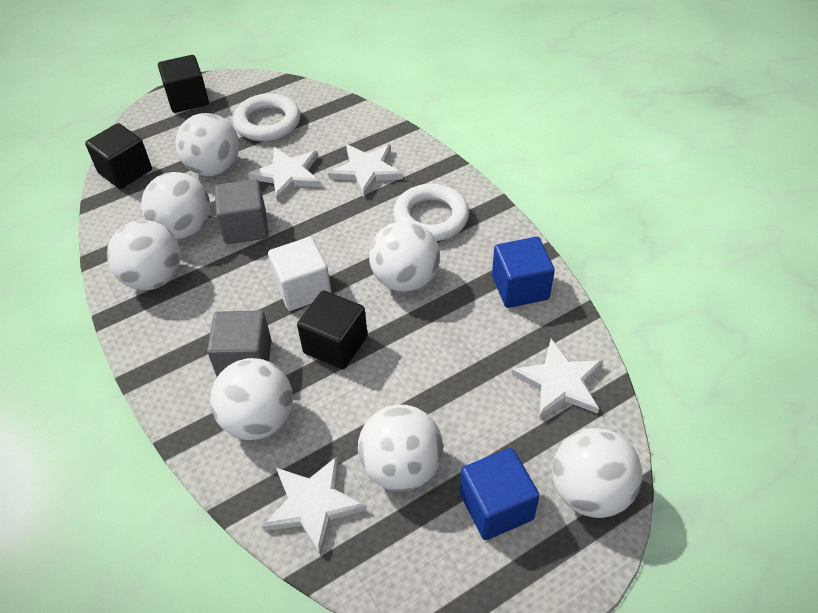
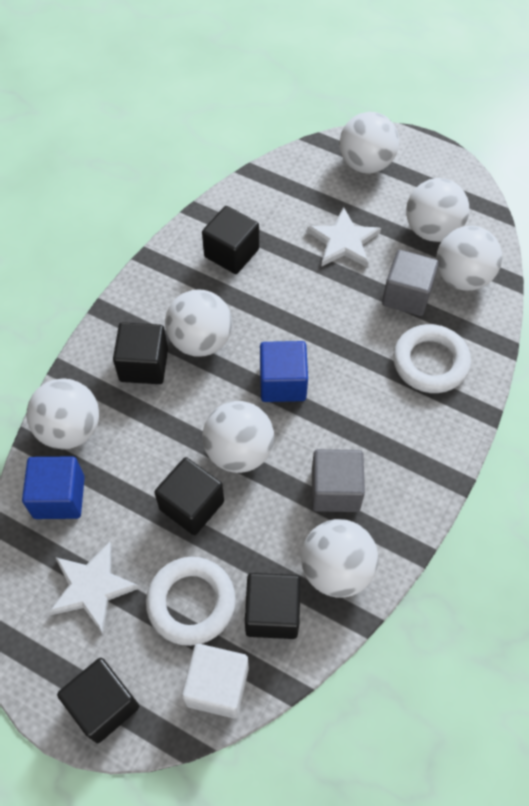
black cube: 3 -> 5
white star: 4 -> 2

